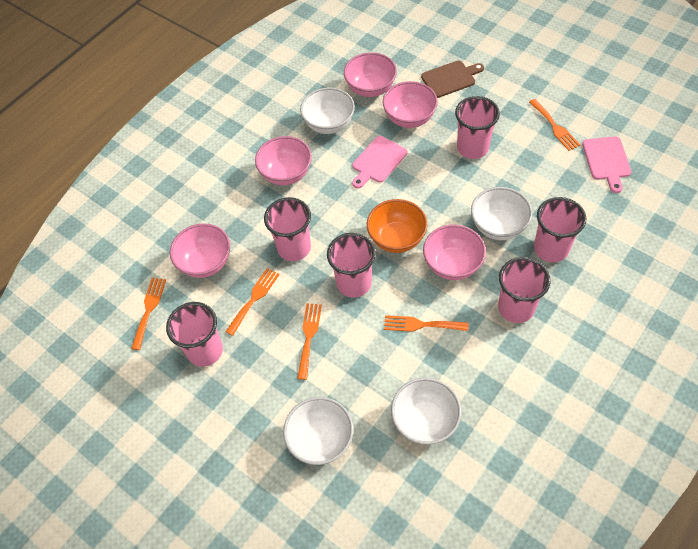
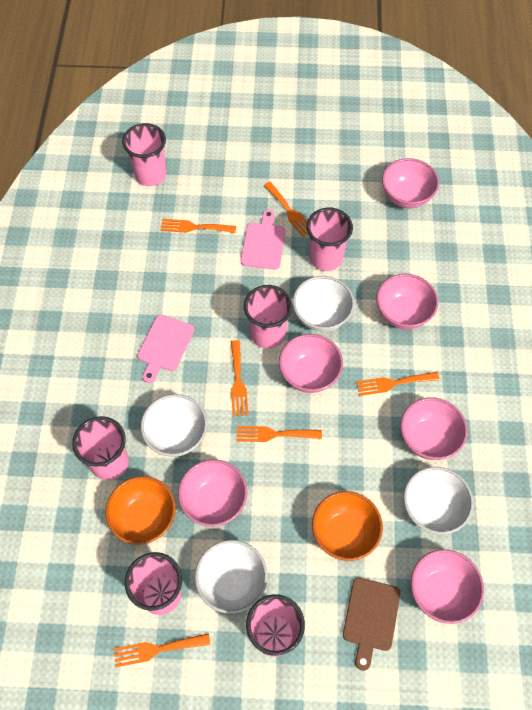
orange bowl: 1 -> 2
orange fork: 5 -> 6
pink bowl: 5 -> 6

